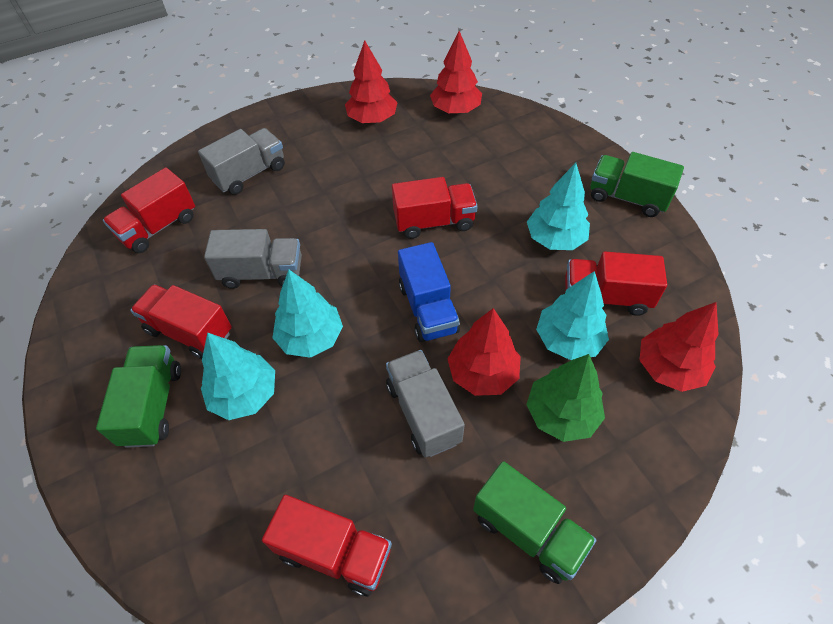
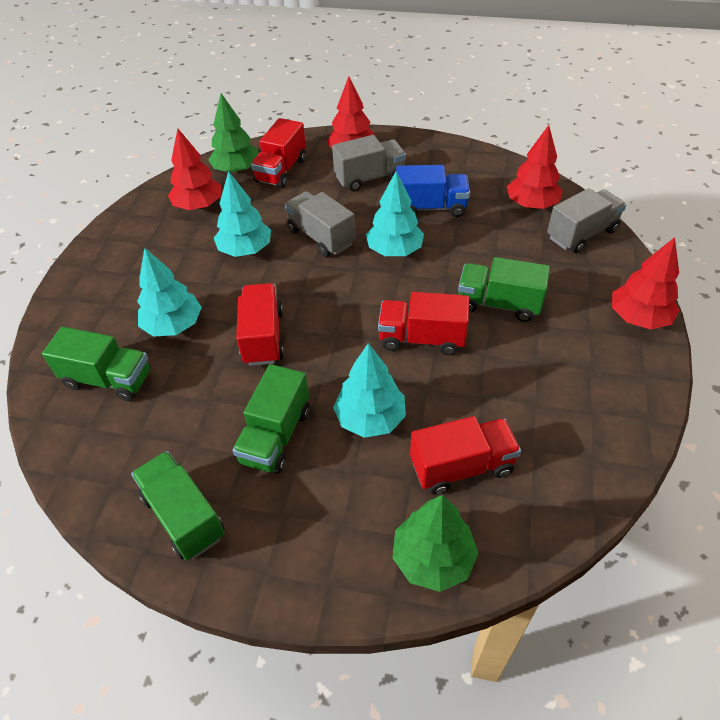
green tree: 1 -> 2
green truck: 3 -> 4
red truck: 5 -> 4

